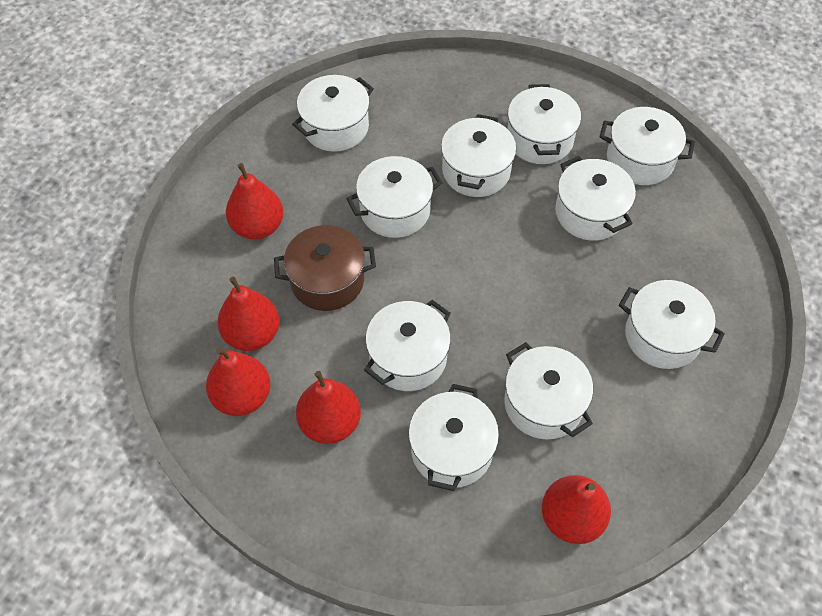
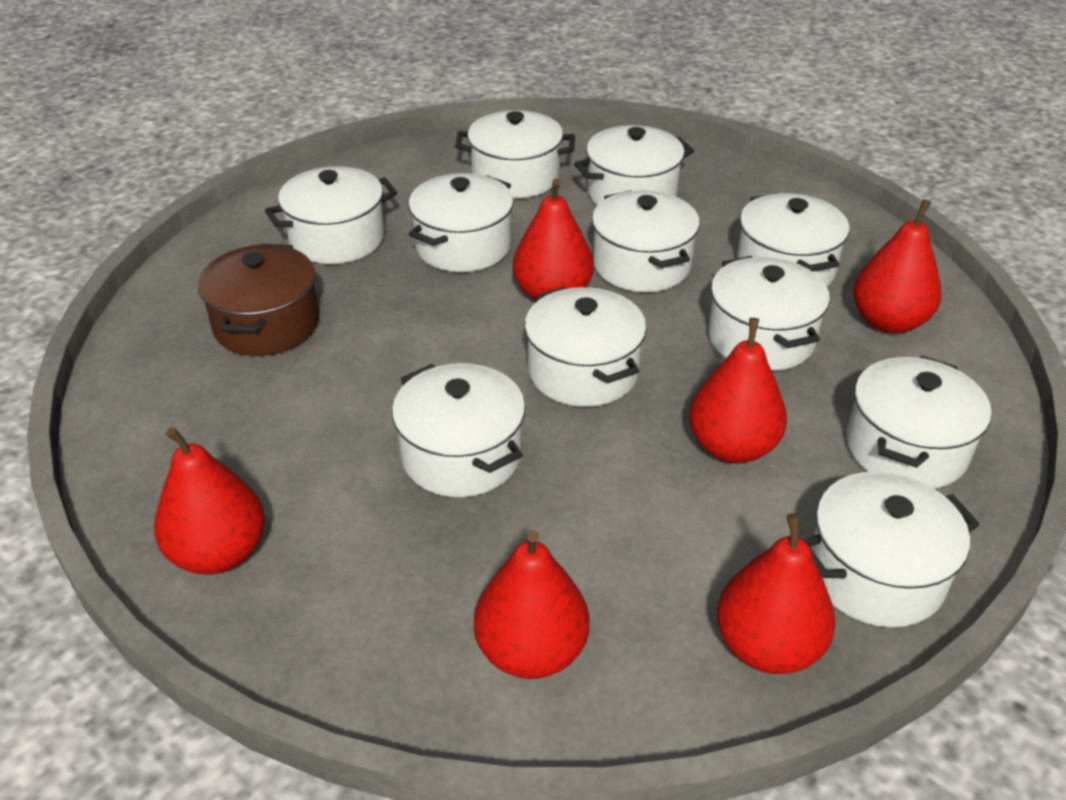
red pear: 5 -> 6
white pot: 10 -> 11

